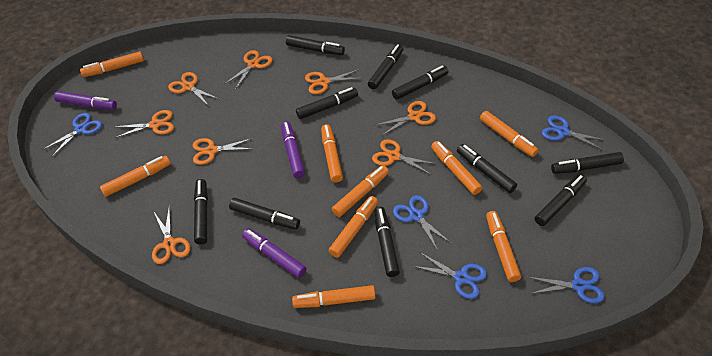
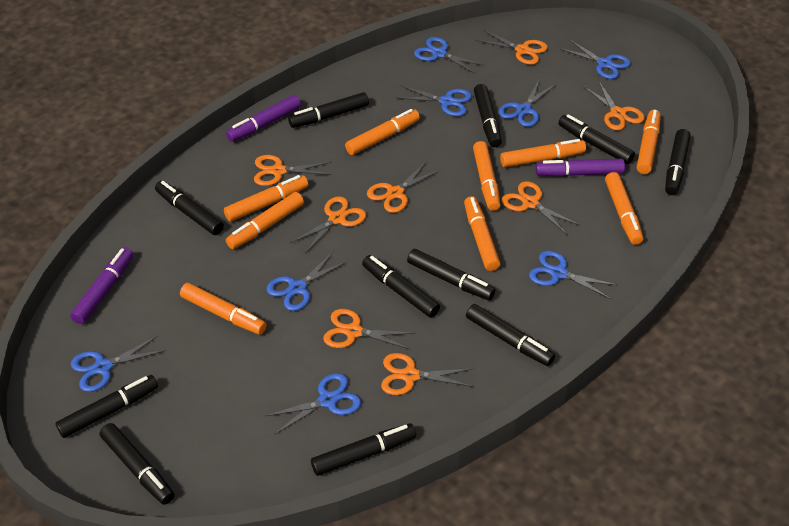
black marker: 10 -> 11
blue scissors: 5 -> 8

